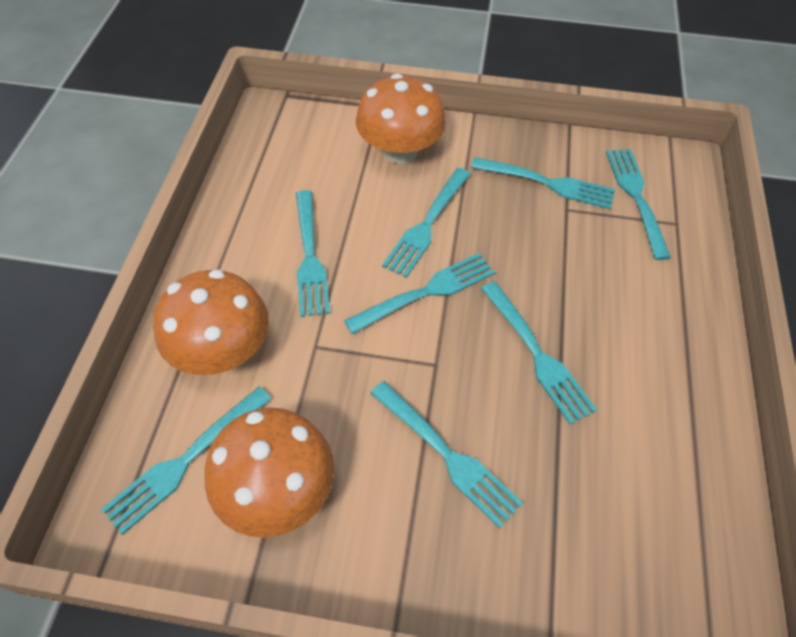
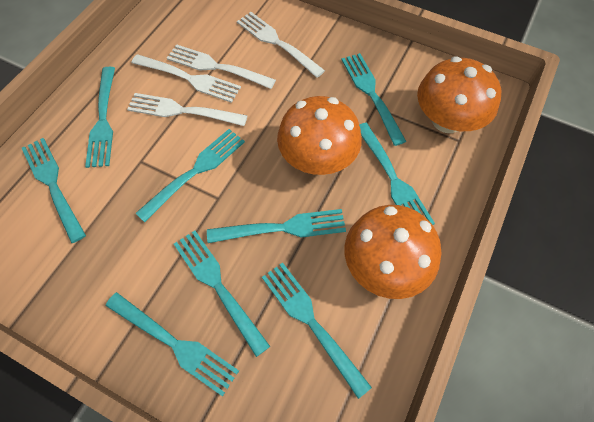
turquoise fork: 8 -> 9
white fork: 0 -> 4

